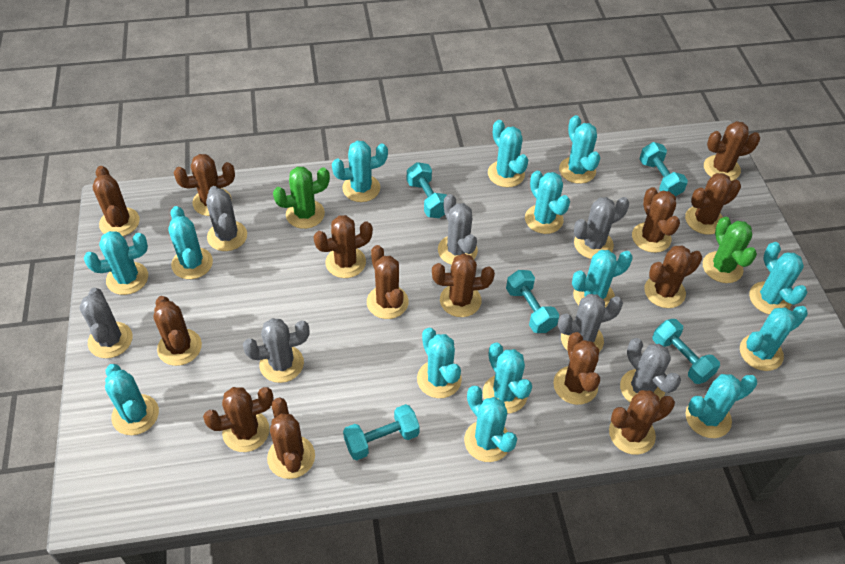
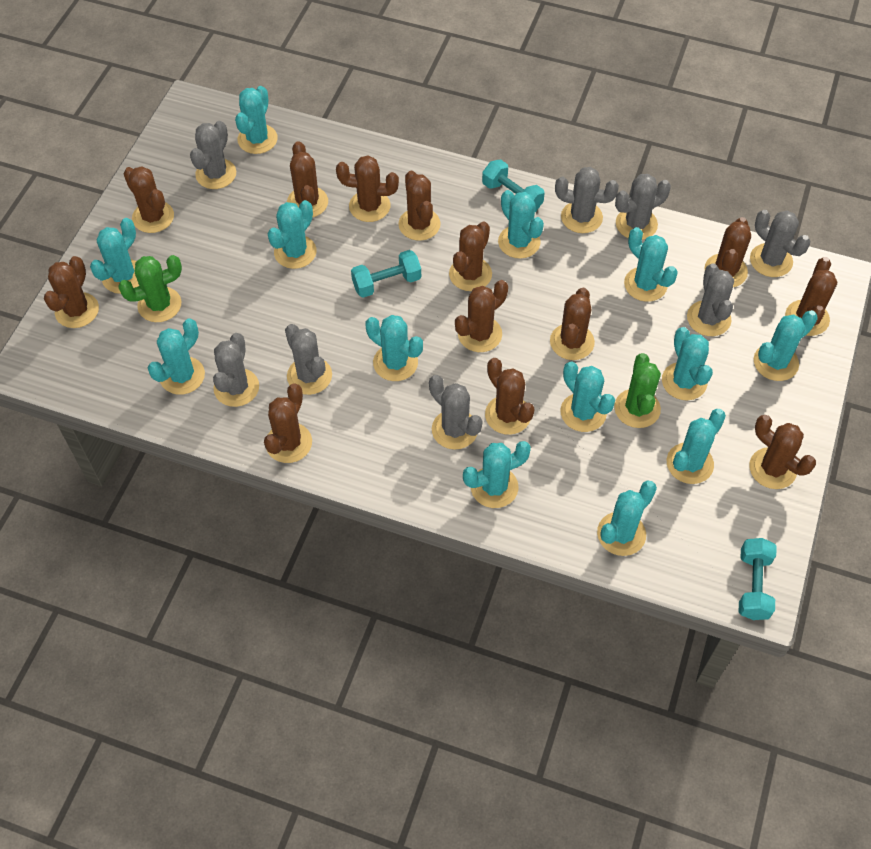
brown cactus: 14 -> 13
grey cactus: 7 -> 8
turquoise cactus: 14 -> 13
turquoise dumbbell: 5 -> 3

